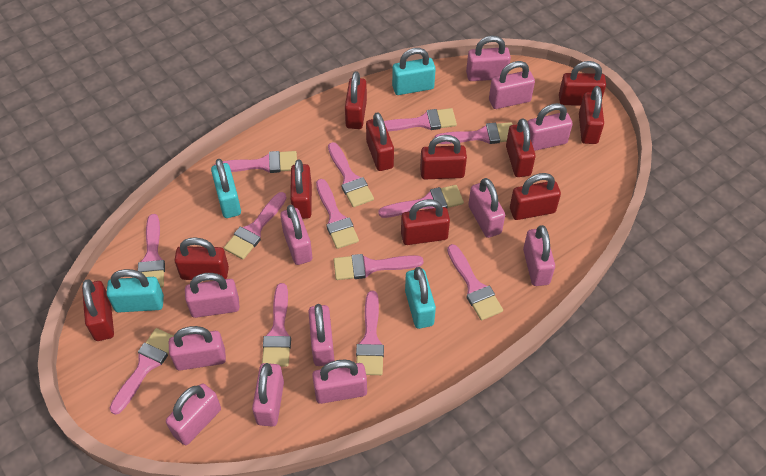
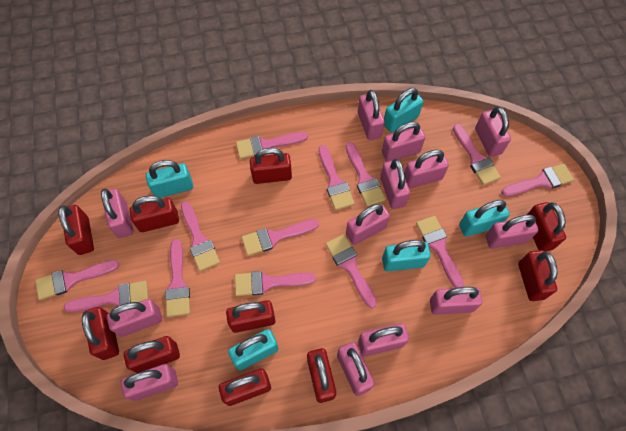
pink padlock: 12 -> 13
red padlock: 11 -> 10
turquoise padlock: 4 -> 5

